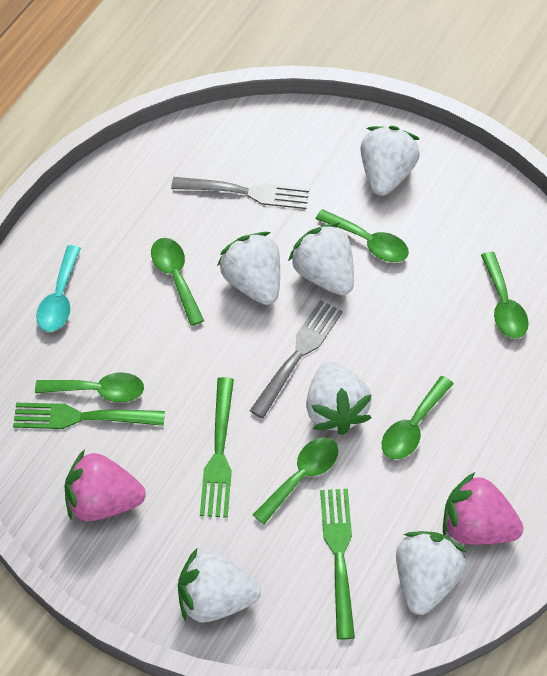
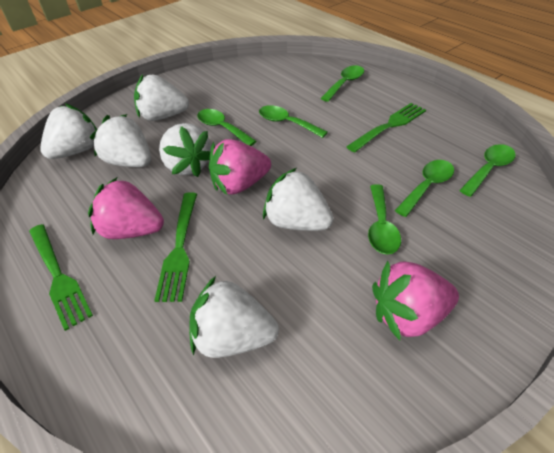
grey fork: 2 -> 0
pink strawberry: 2 -> 3
turquoise spoon: 1 -> 0

